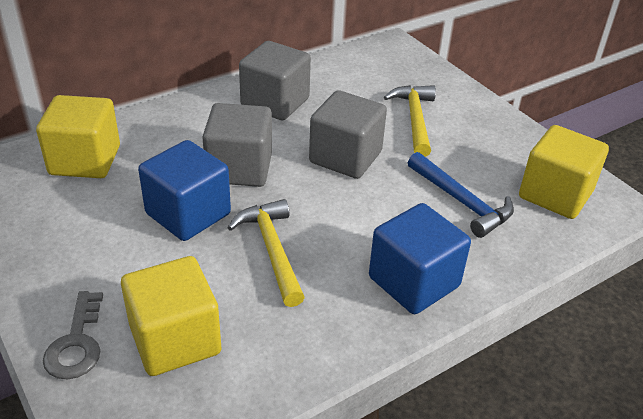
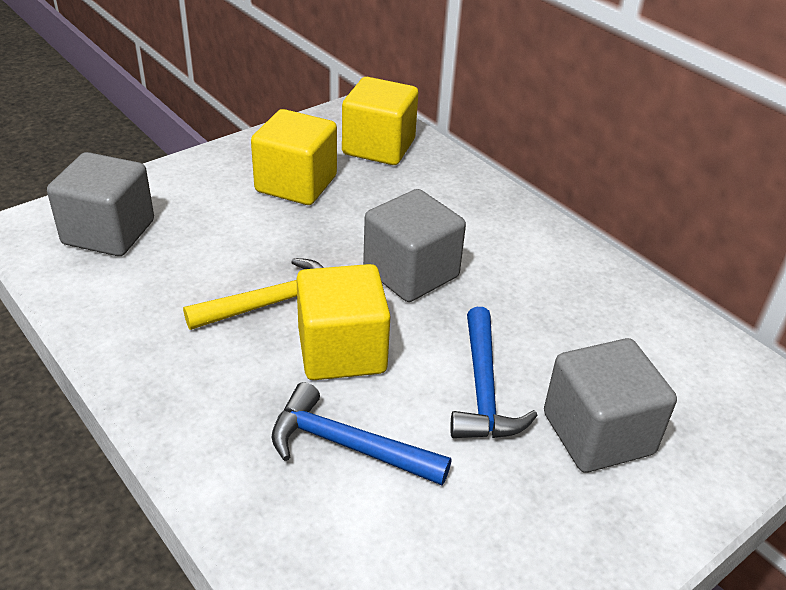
blue cube: 2 -> 0
blue hammer: 1 -> 2
grey key: 1 -> 0
yellow hammer: 2 -> 1

